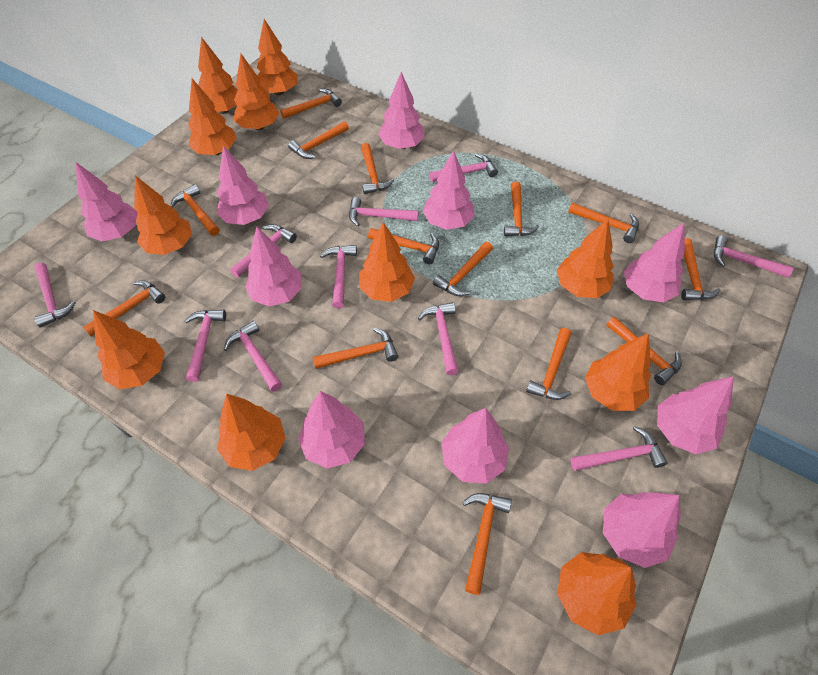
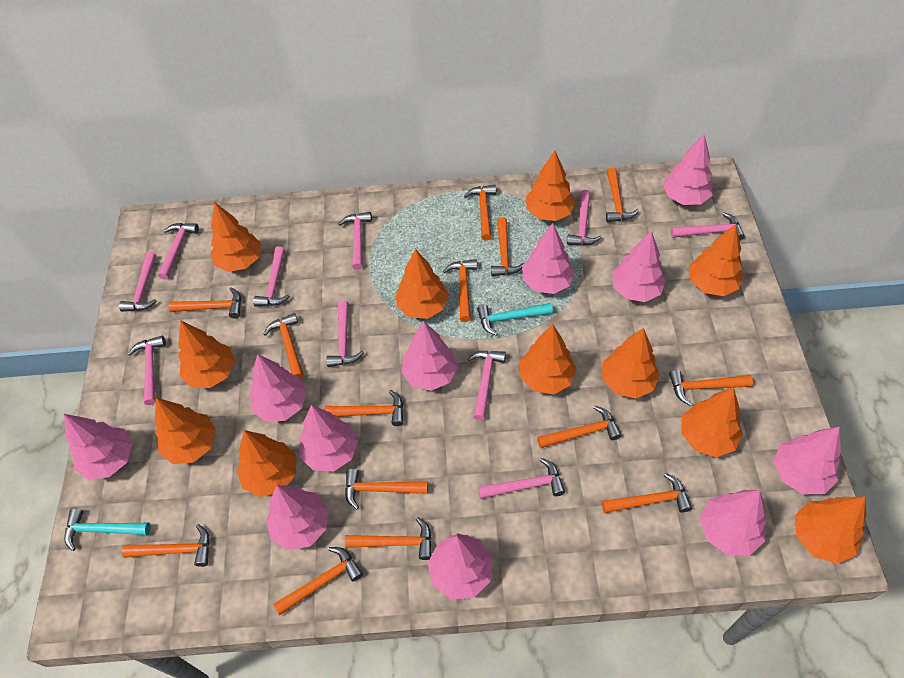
pink tree: 10 -> 11
turquoise hammer: 0 -> 2

